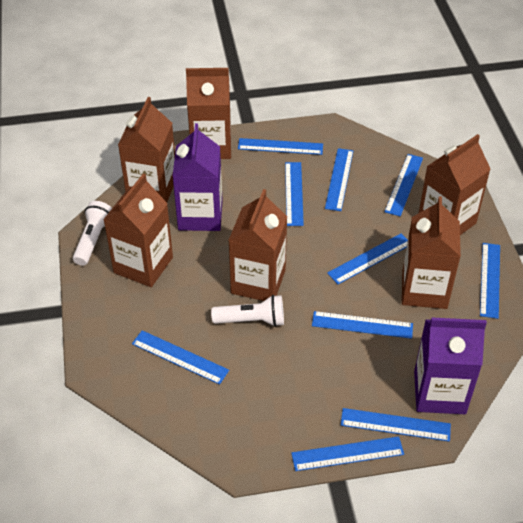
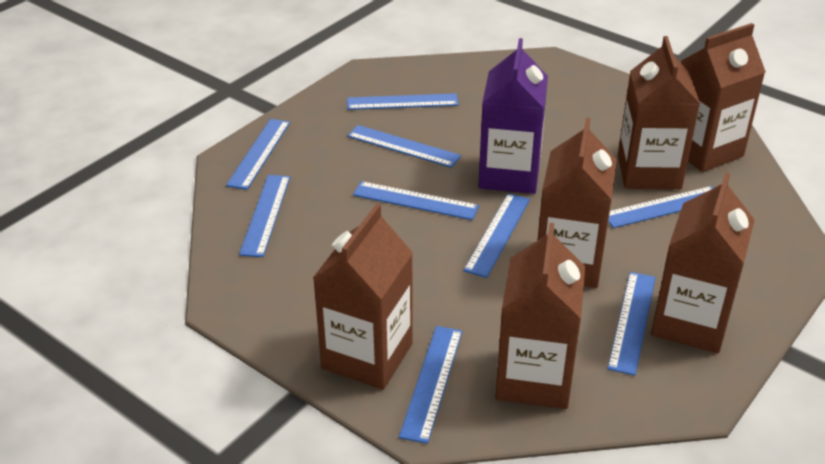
blue ruler: 10 -> 9
purple carton: 2 -> 1
white flashlight: 2 -> 0

